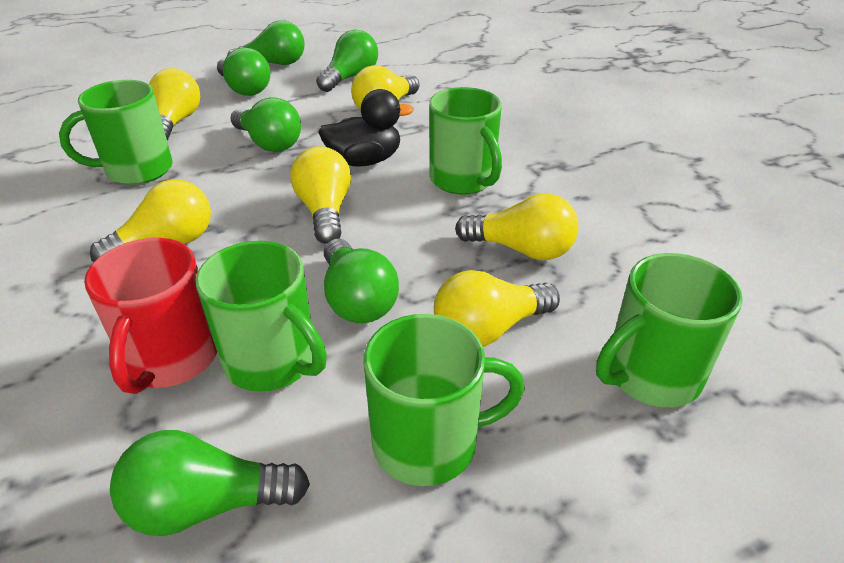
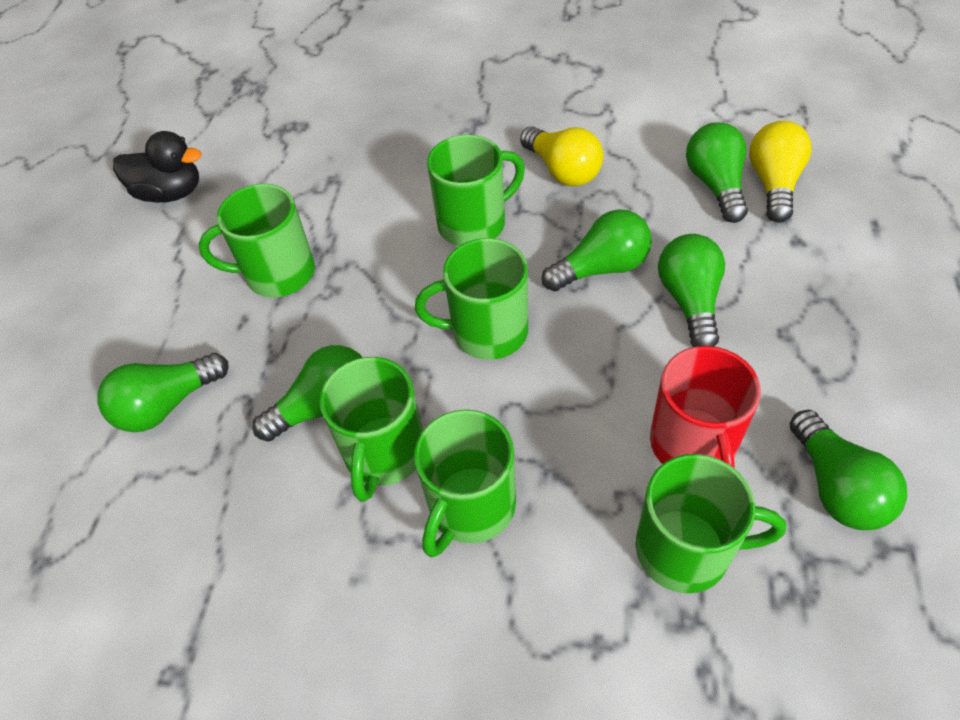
green mug: 5 -> 6
yellow light bulb: 6 -> 2

